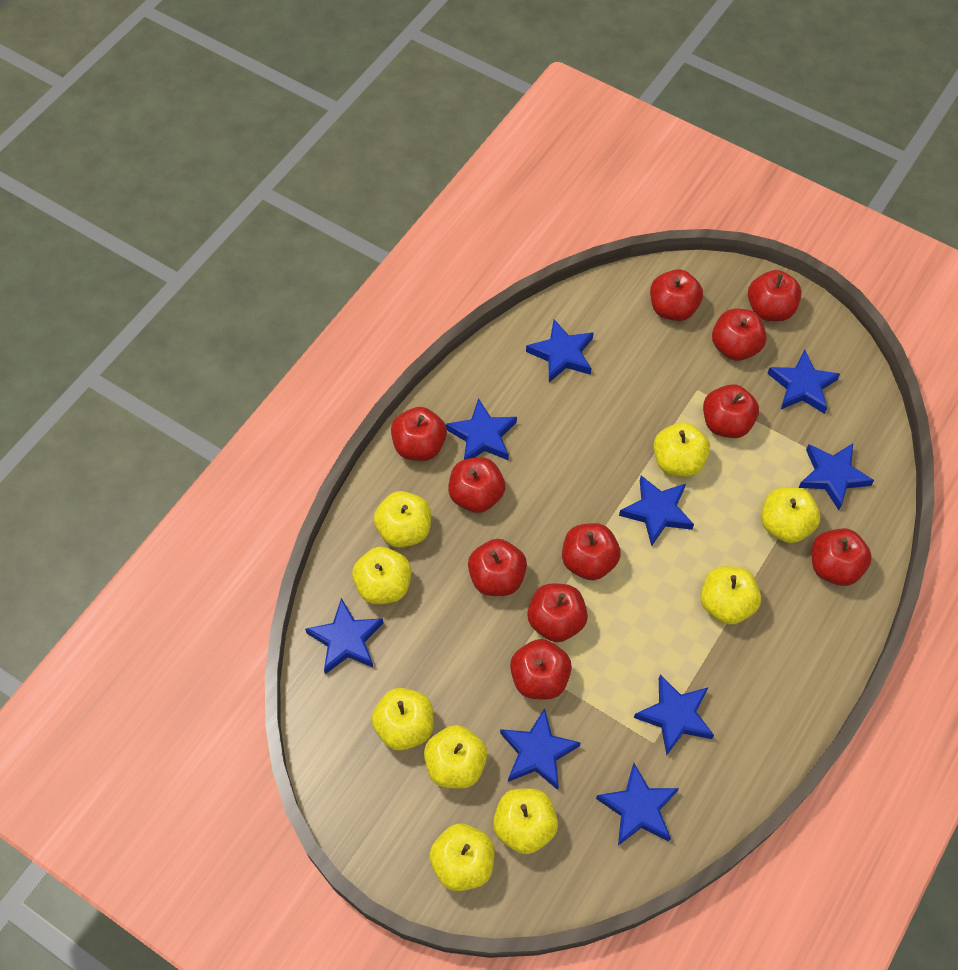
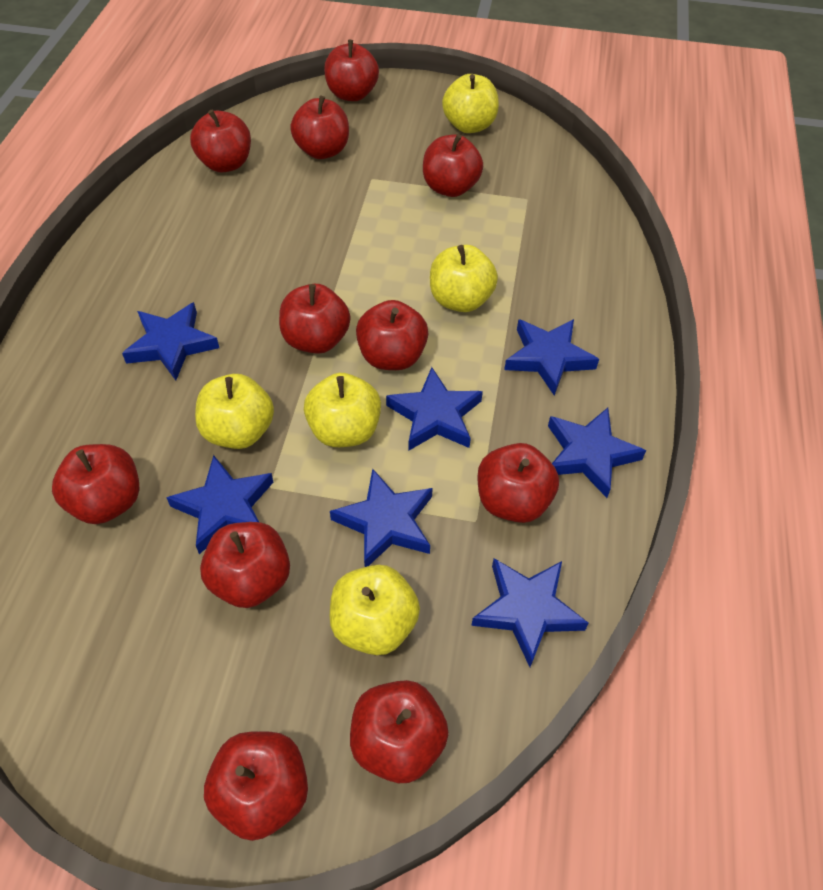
blue star: 9 -> 7
yellow apple: 9 -> 5

